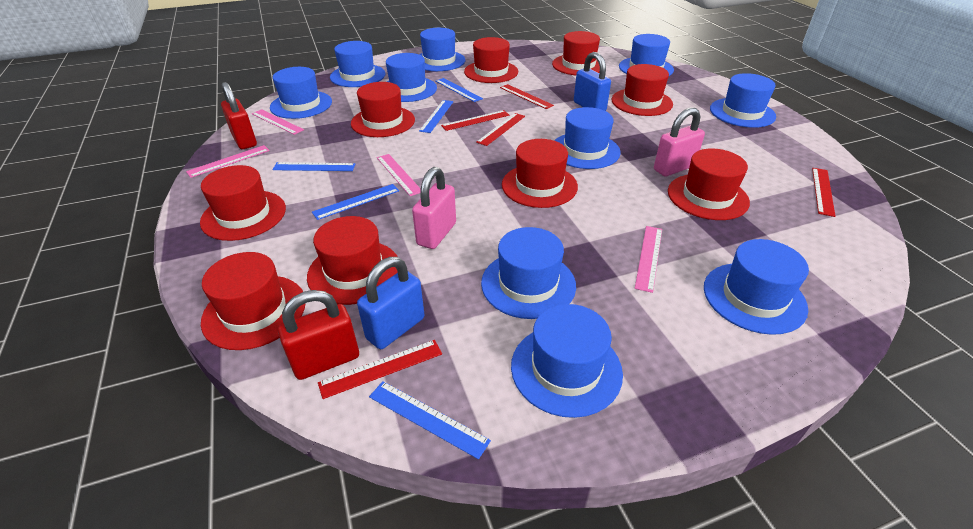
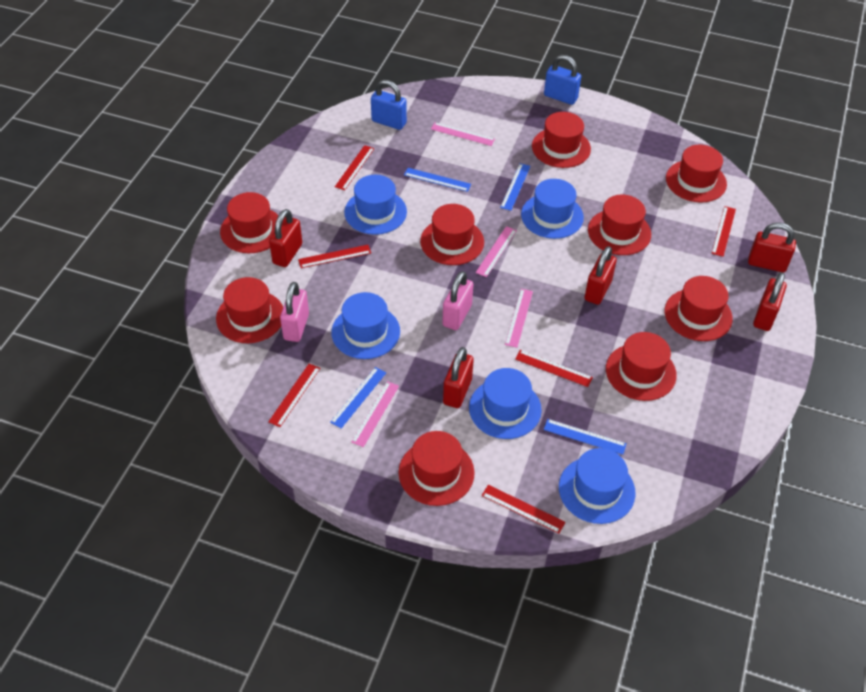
blue hat: 10 -> 5
blue ruler: 5 -> 4
red padlock: 2 -> 5
red ruler: 5 -> 6

